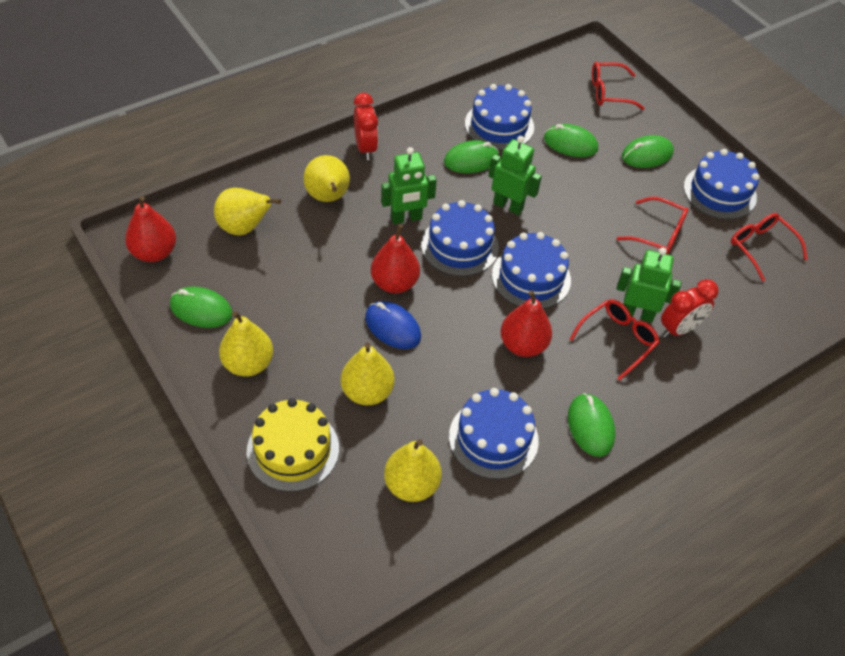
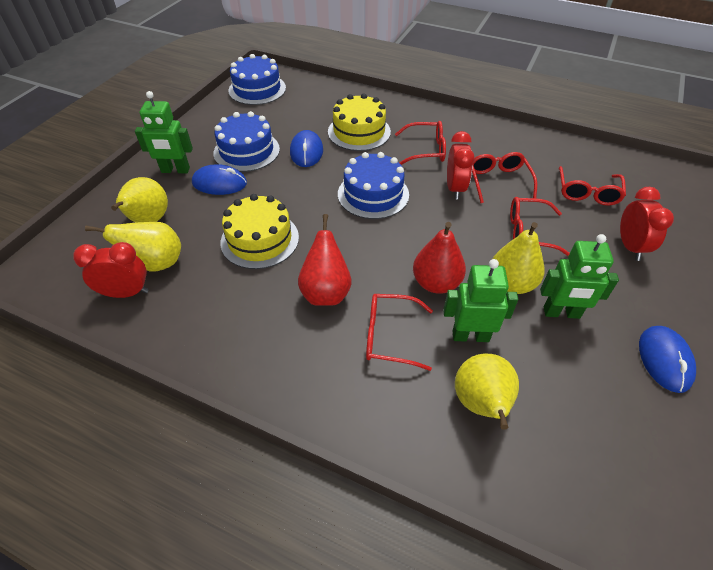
blue cake: 5 -> 3
blue mouse: 1 -> 3
green mouse: 5 -> 0
red clock: 2 -> 3
red glasses: 4 -> 5
red pear: 3 -> 2
yellow cake: 1 -> 2
yellow pear: 5 -> 4

